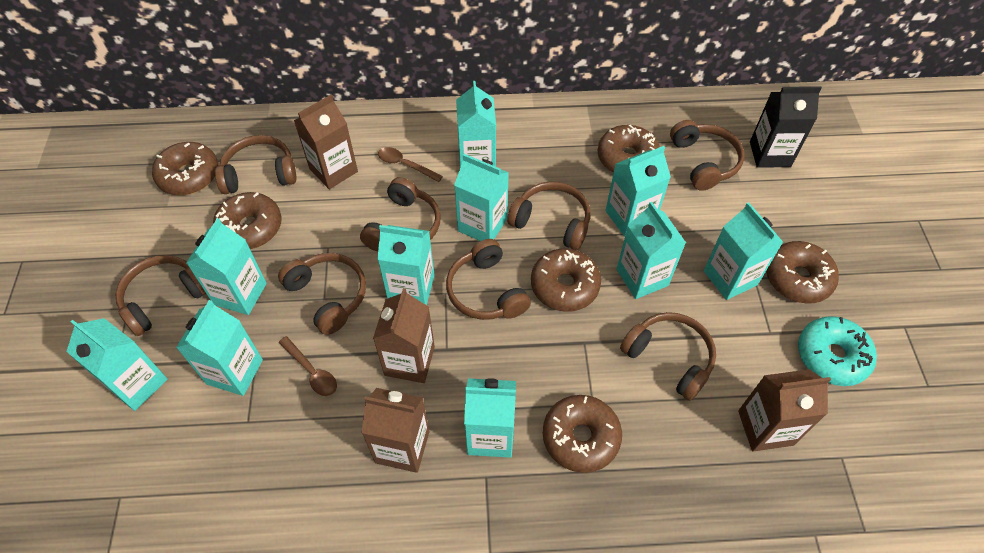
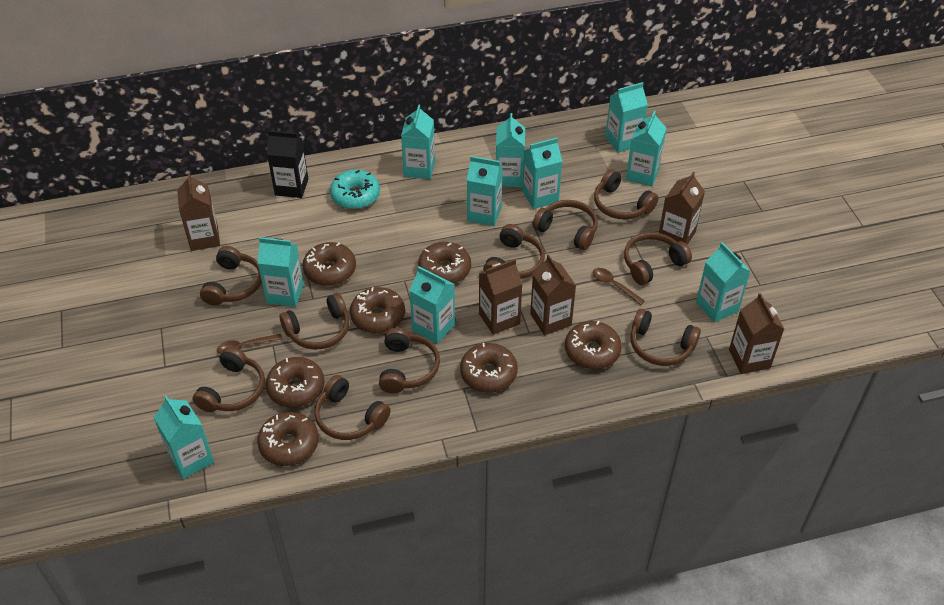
brown carton: 4 -> 5
brown donut: 6 -> 7
brown headphones: 8 -> 10

